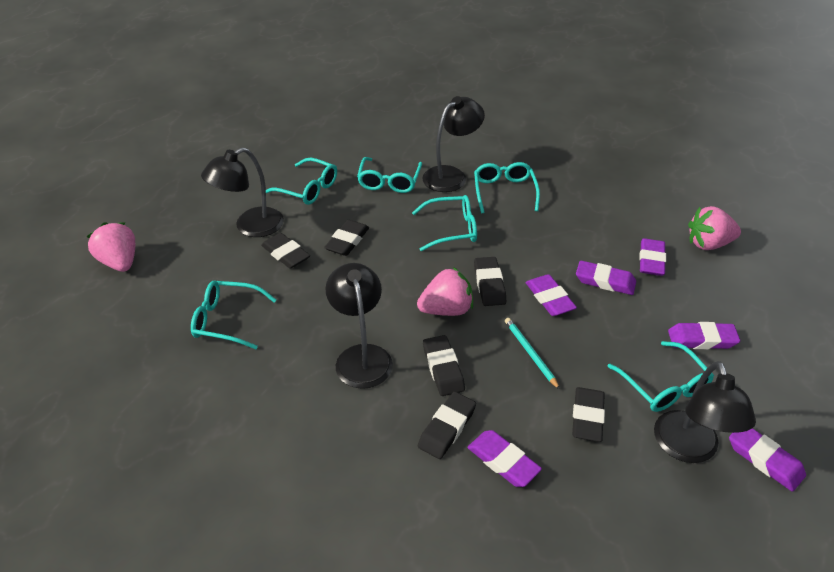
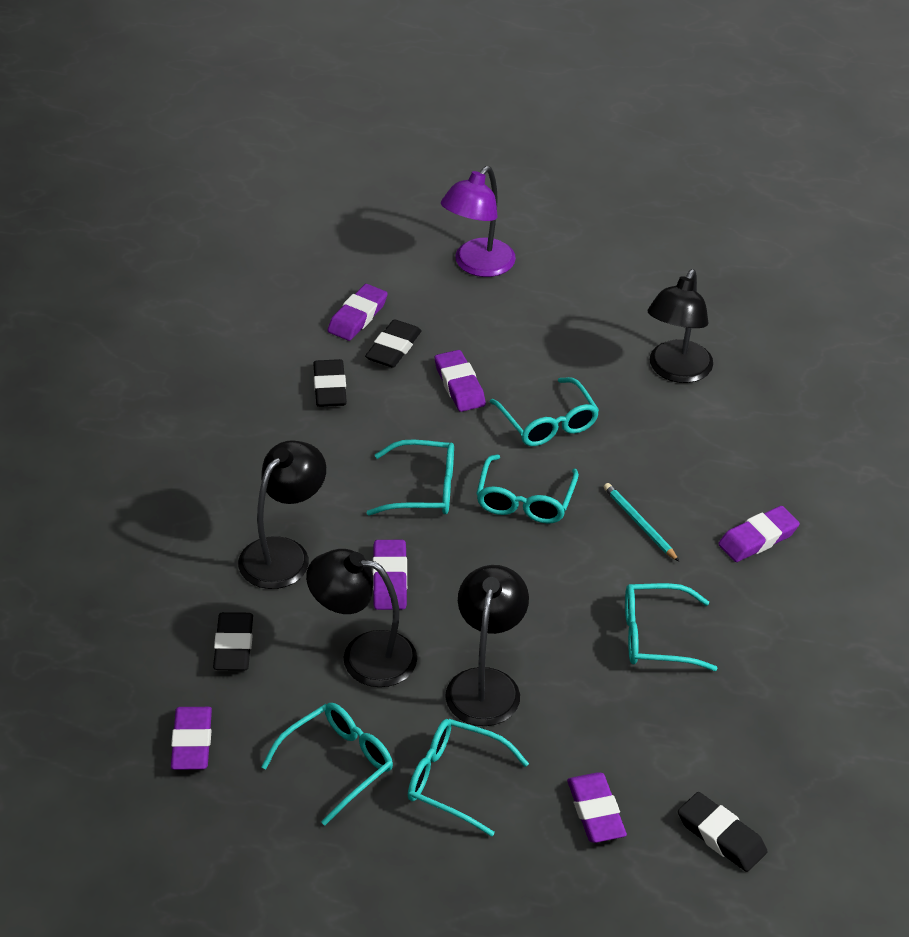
black eraser: 6 -> 4
pink strawberry: 3 -> 0
purple lamp: 0 -> 1

